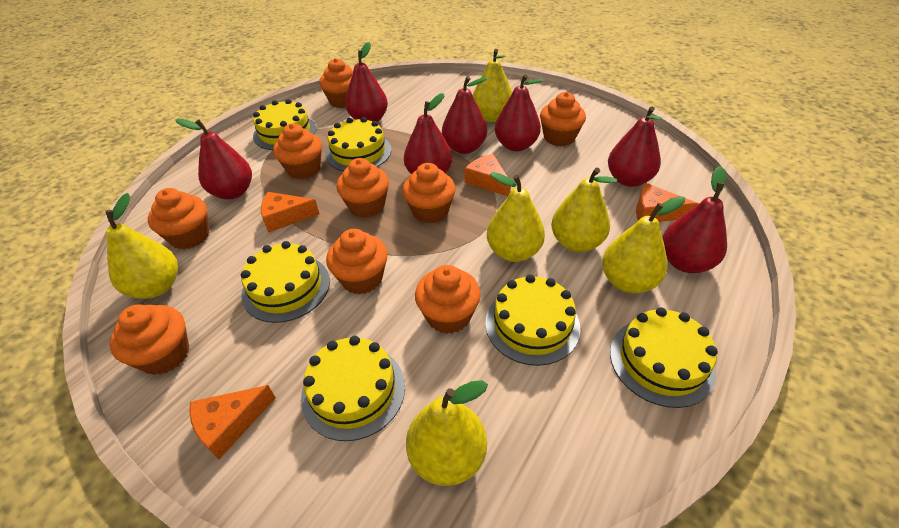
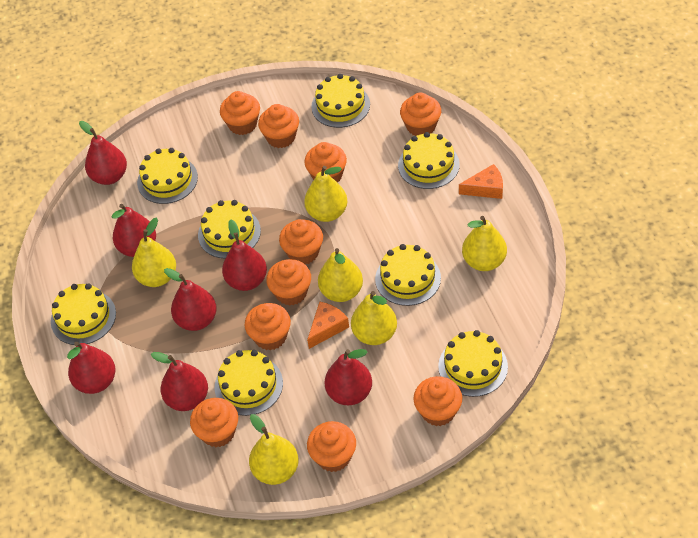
orange cheese: 4 -> 2
orange cupcake: 9 -> 10
yellow cake: 6 -> 8

